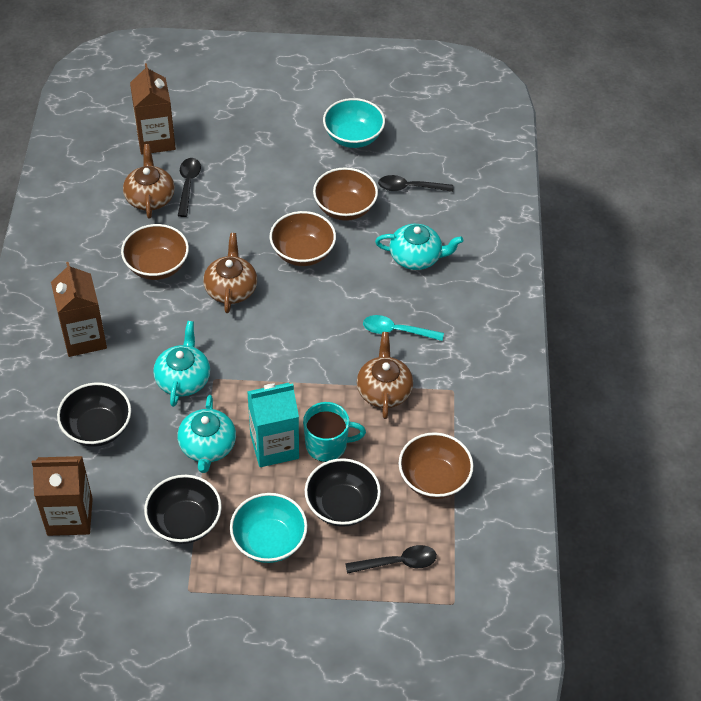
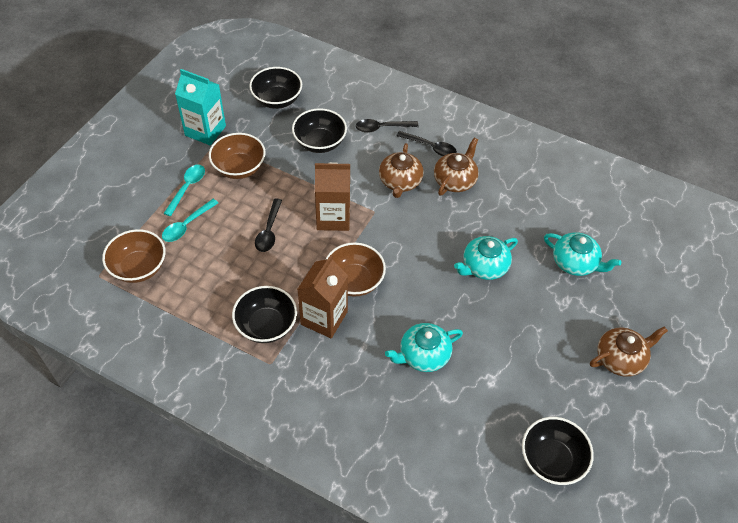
black bowl: 3 -> 4
brown bowl: 4 -> 3
brown carton: 3 -> 2
turquoise bowl: 2 -> 0
turquoise mug: 1 -> 0
turquoise spoon: 1 -> 2

